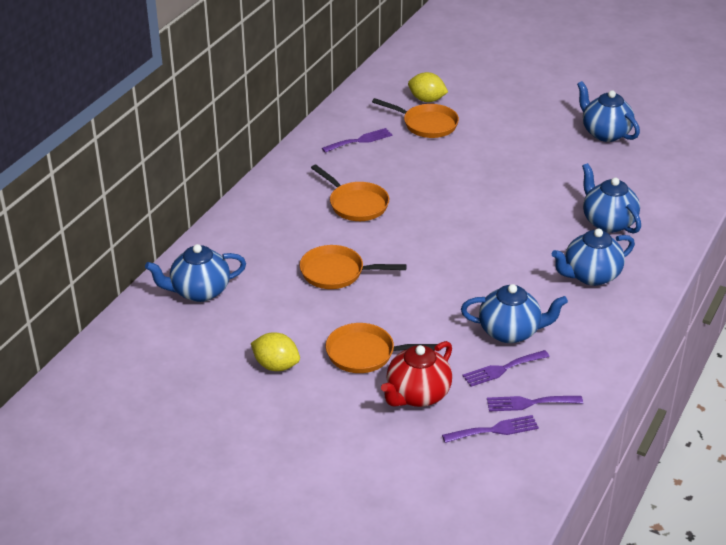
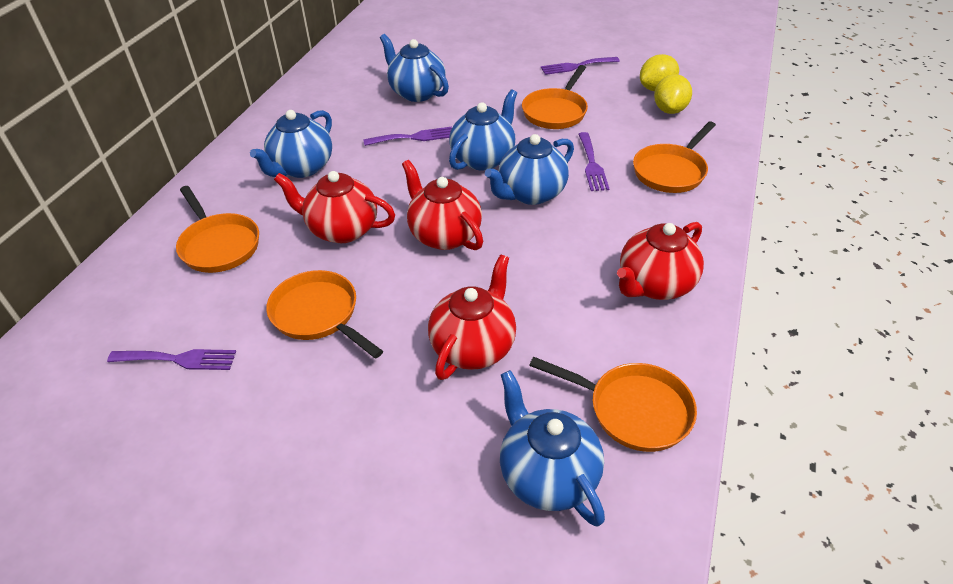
orange pan: 4 -> 5
red teapot: 1 -> 4

